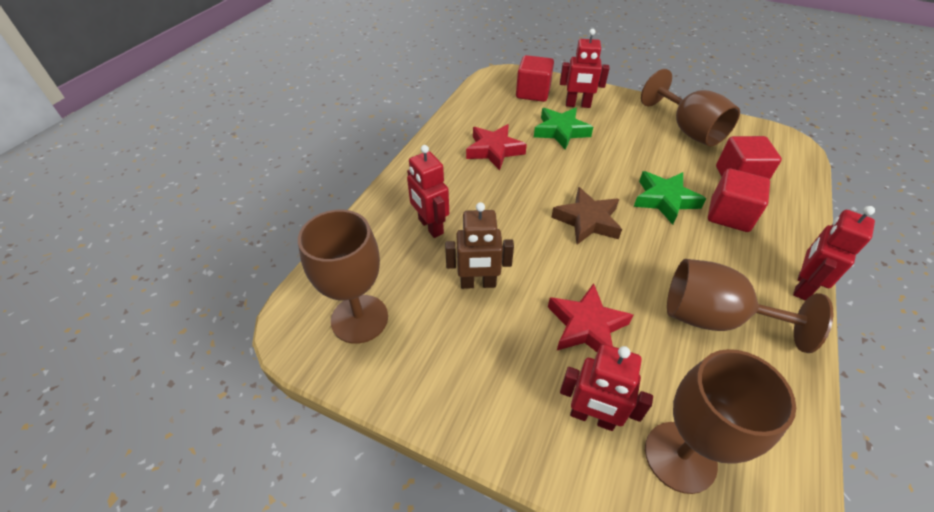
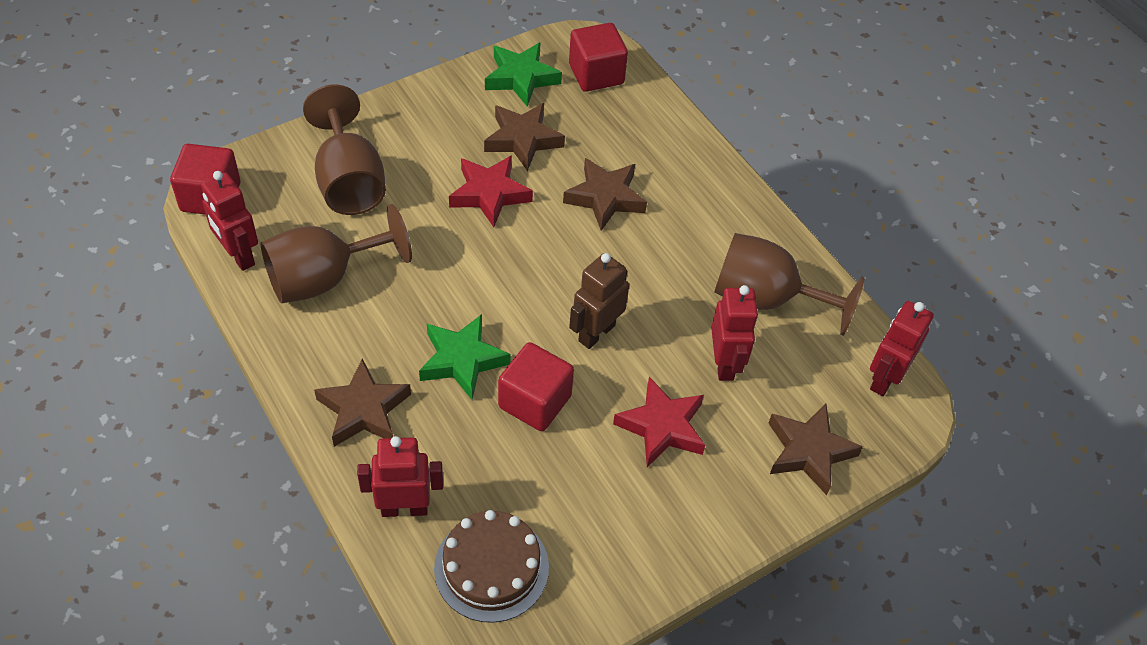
brown cake: 0 -> 1
brown goblet: 4 -> 3
brown star: 1 -> 4

